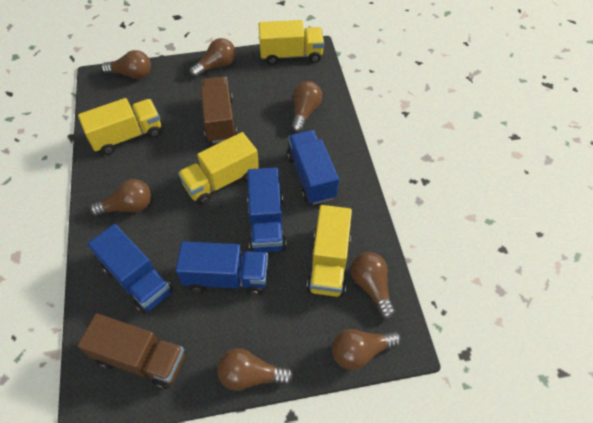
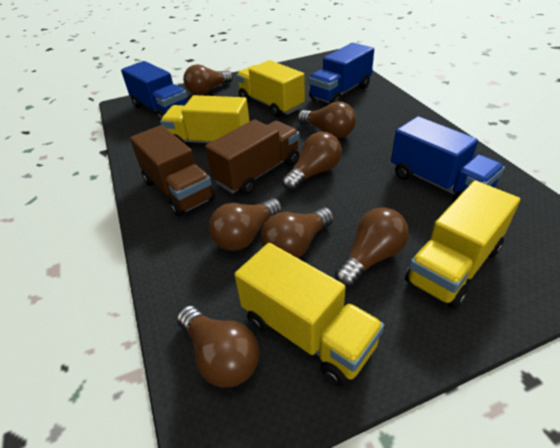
blue truck: 4 -> 3

